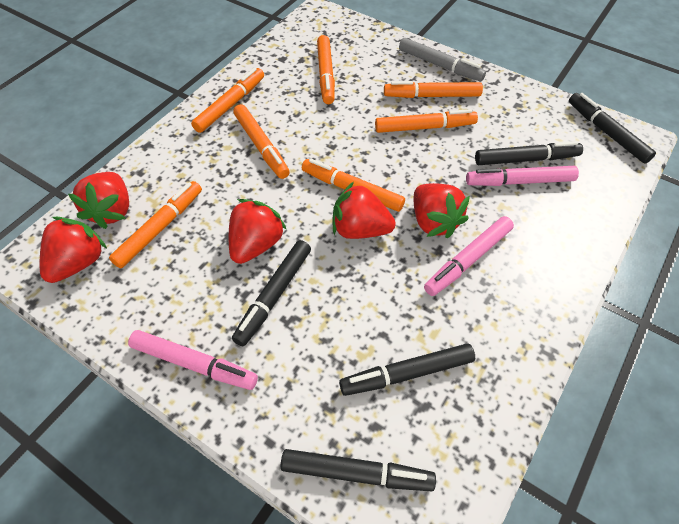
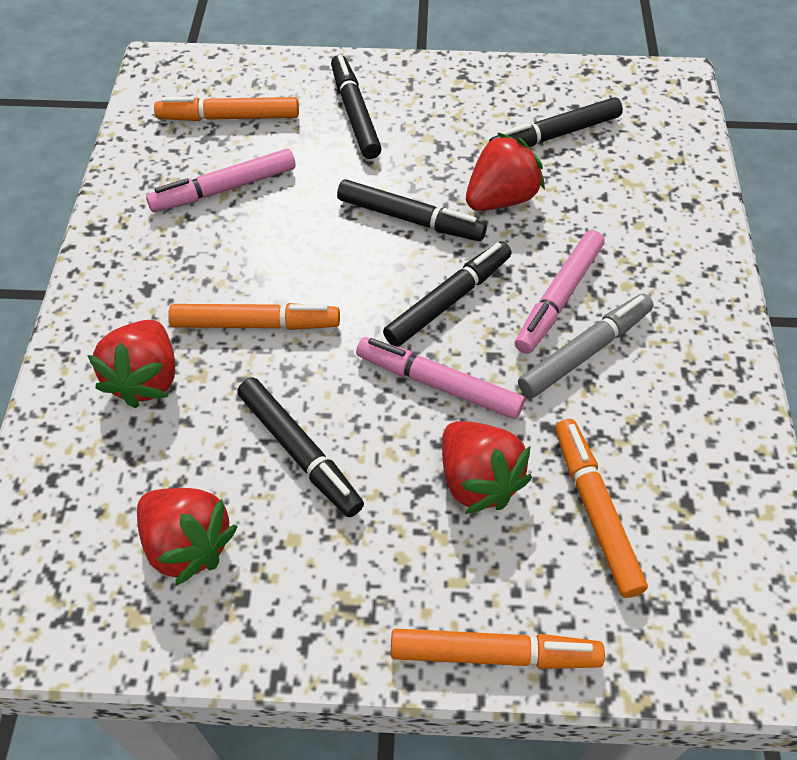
orange marker: 7 -> 4
red strawberry: 5 -> 4

